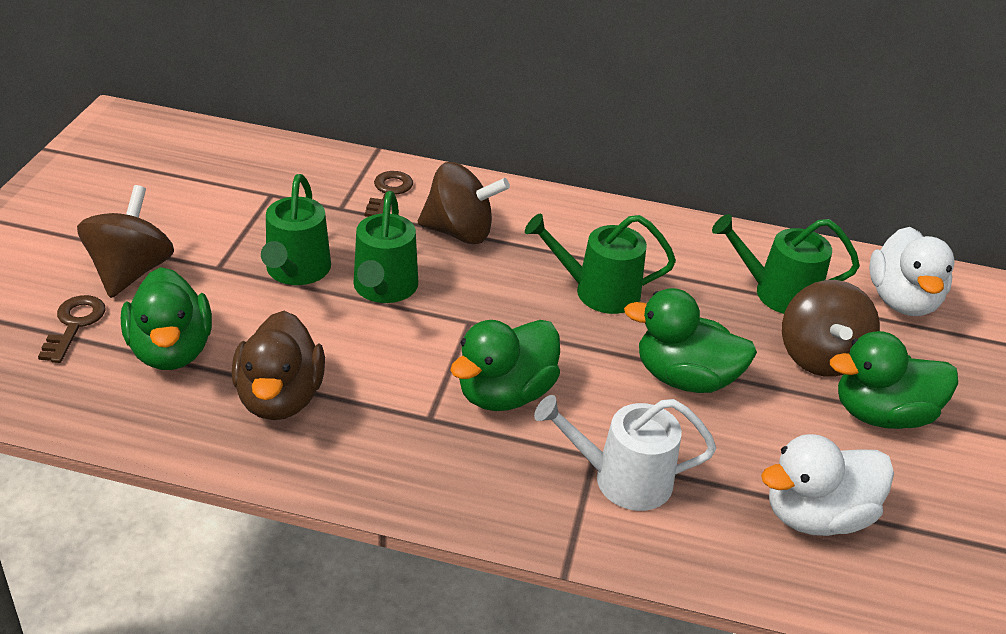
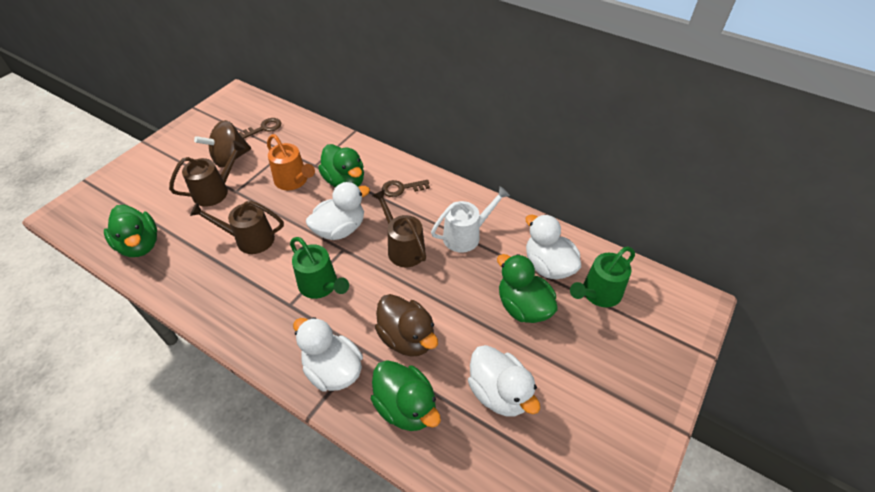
brown spinning top: 3 -> 1
brown watering can: 0 -> 3
green watering can: 4 -> 2
orange watering can: 0 -> 1
white duck: 2 -> 4

